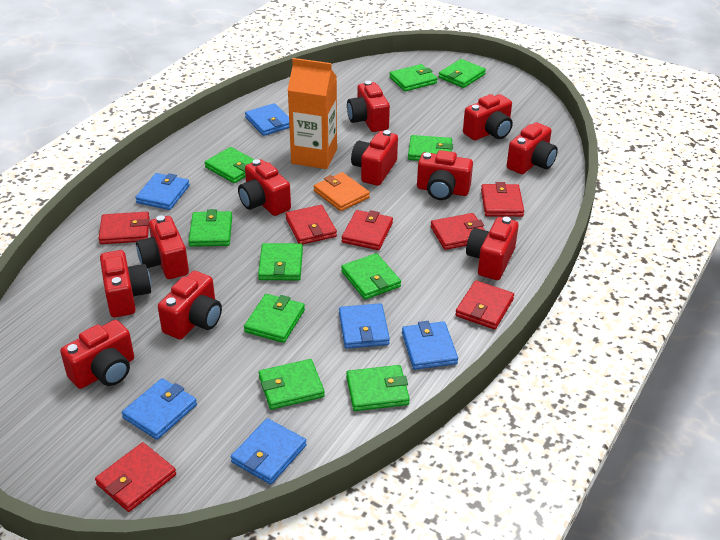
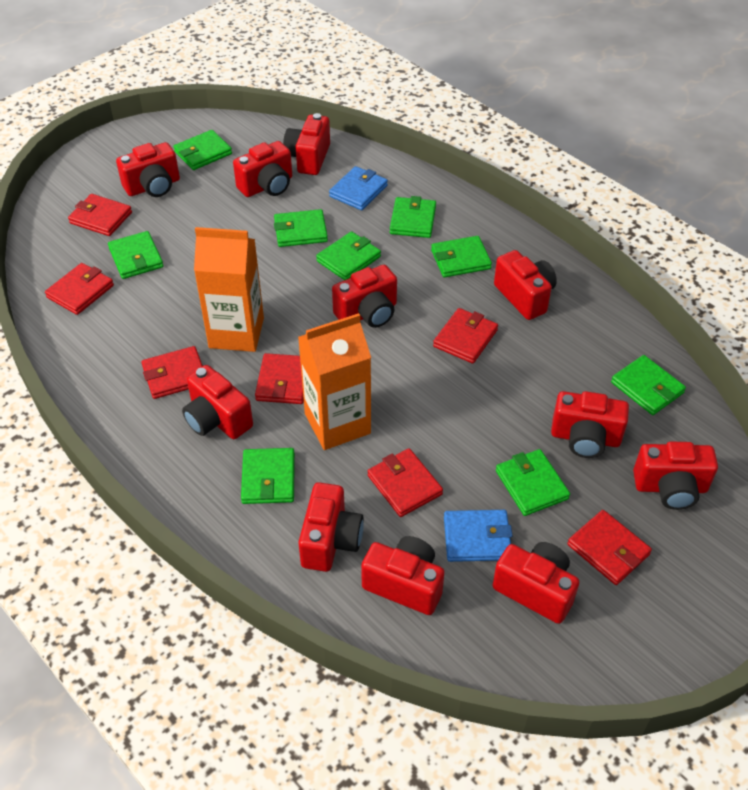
blue wallet: 6 -> 2
green wallet: 10 -> 9
orange carton: 1 -> 2
orange wallet: 1 -> 0

